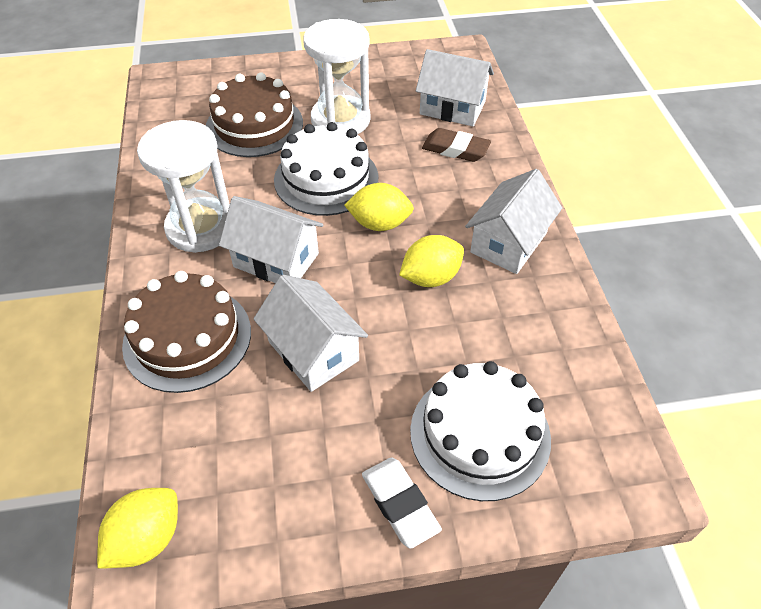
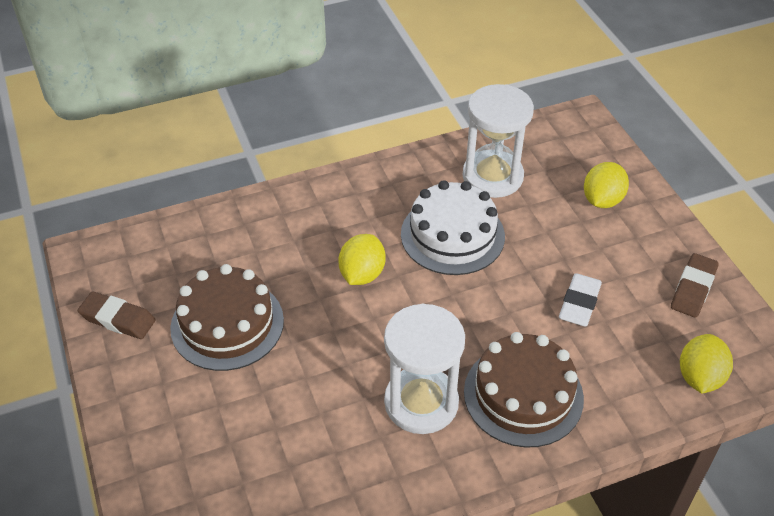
brown eraser: 1 -> 2
white cake: 2 -> 1
white house: 4 -> 0

